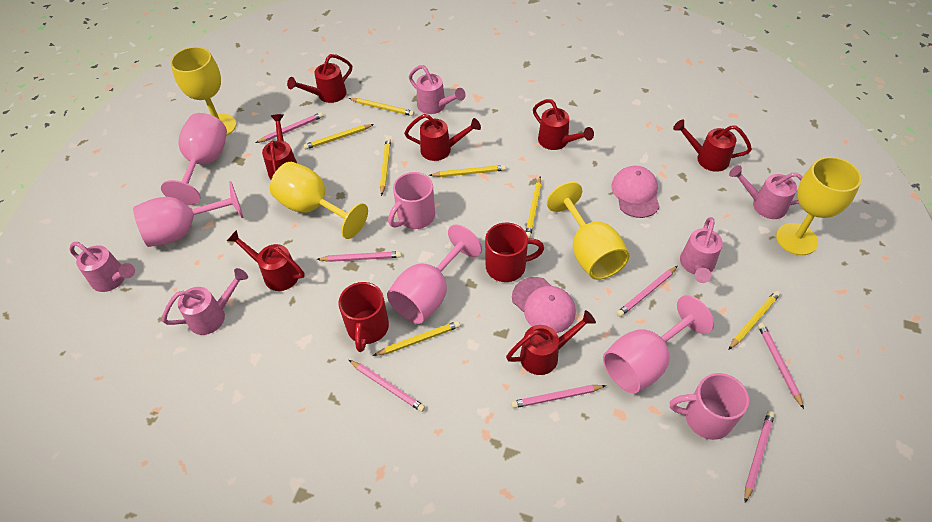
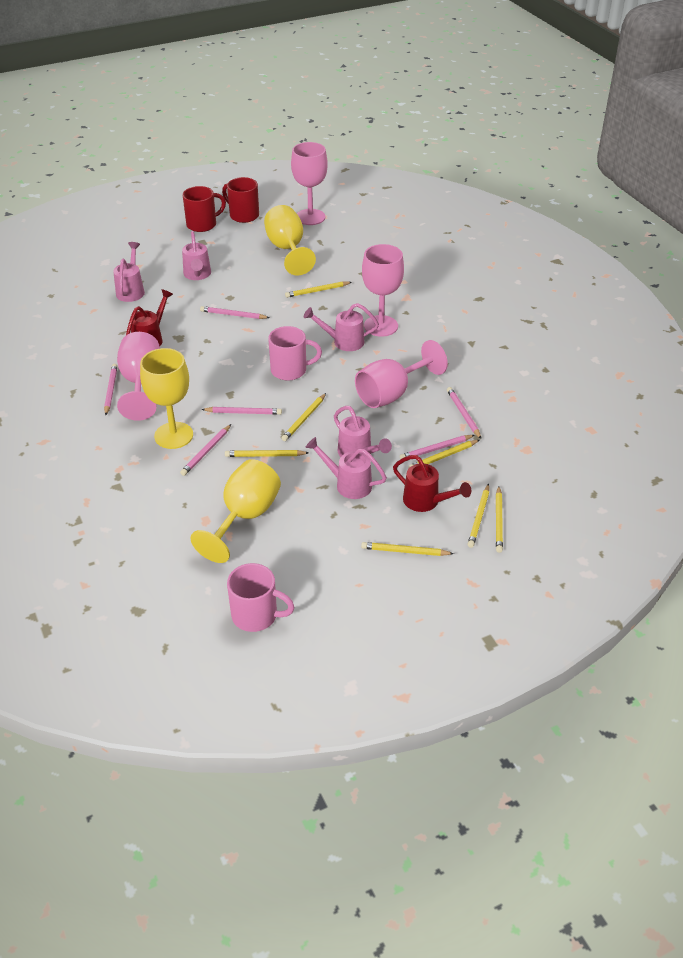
pink cap: 2 -> 0
pink pencil: 7 -> 6
red watering can: 7 -> 2
yellow goblet: 4 -> 3

